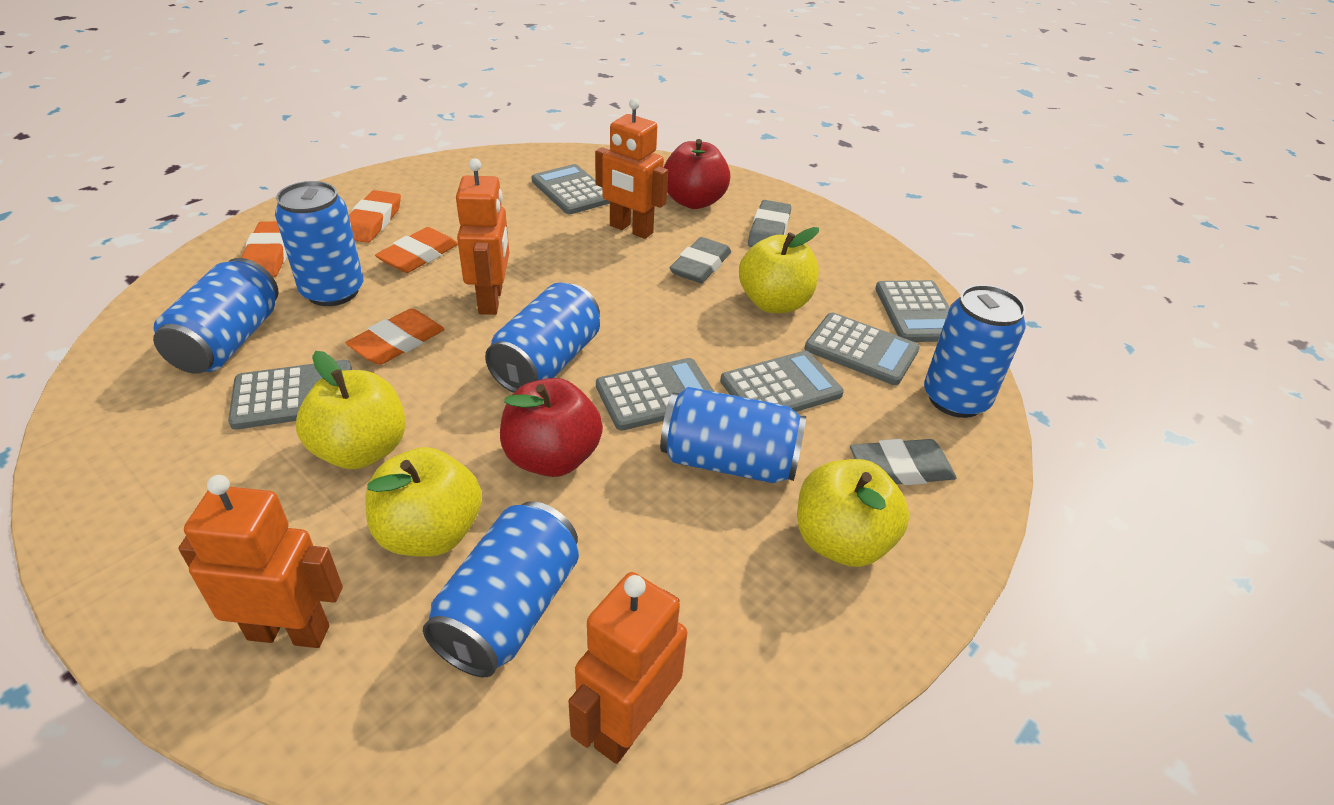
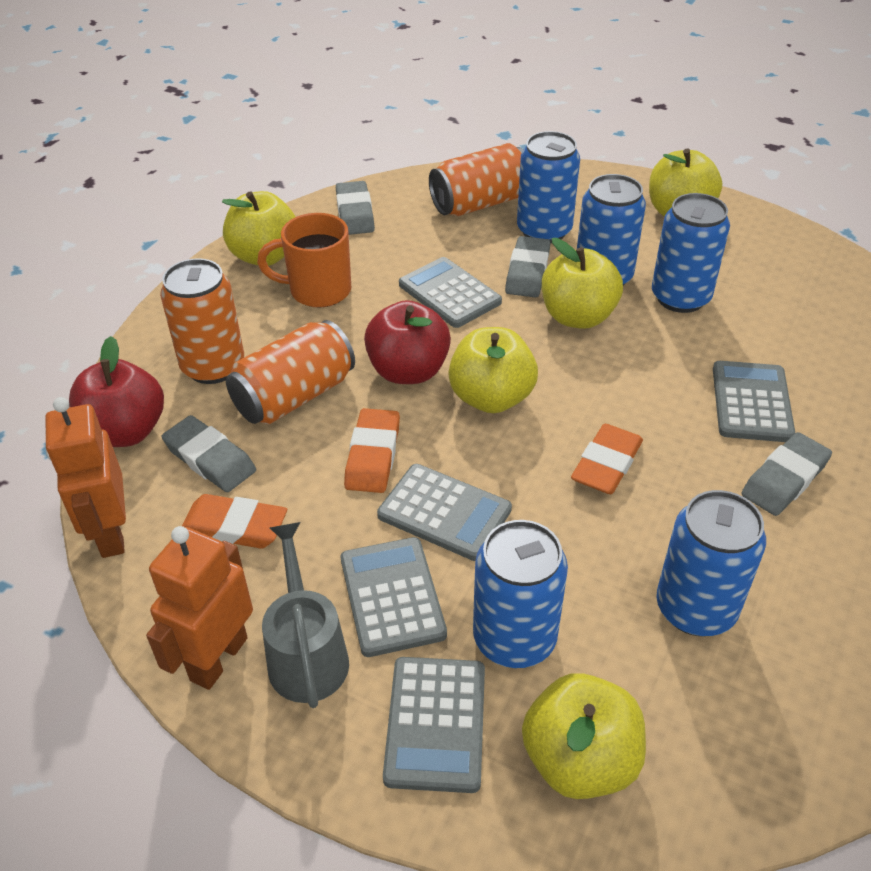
blue can: 6 -> 5
grey calculator: 6 -> 5
grey eraser: 3 -> 4
grey watering can: 0 -> 1
orange can: 0 -> 3
orange eraser: 4 -> 3
orange mug: 0 -> 1
orange robot: 4 -> 2
yellow apple: 4 -> 5

